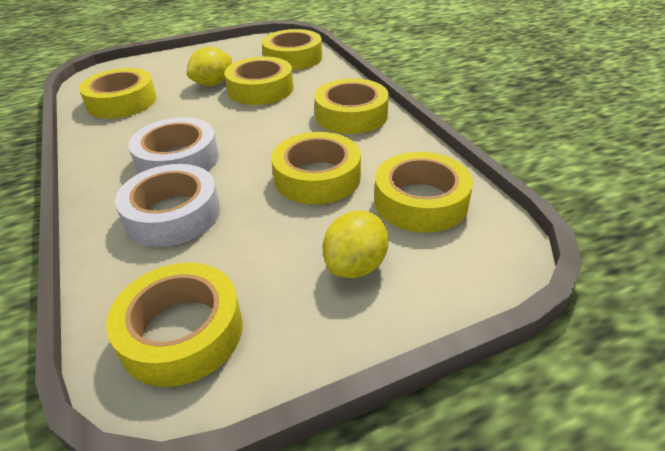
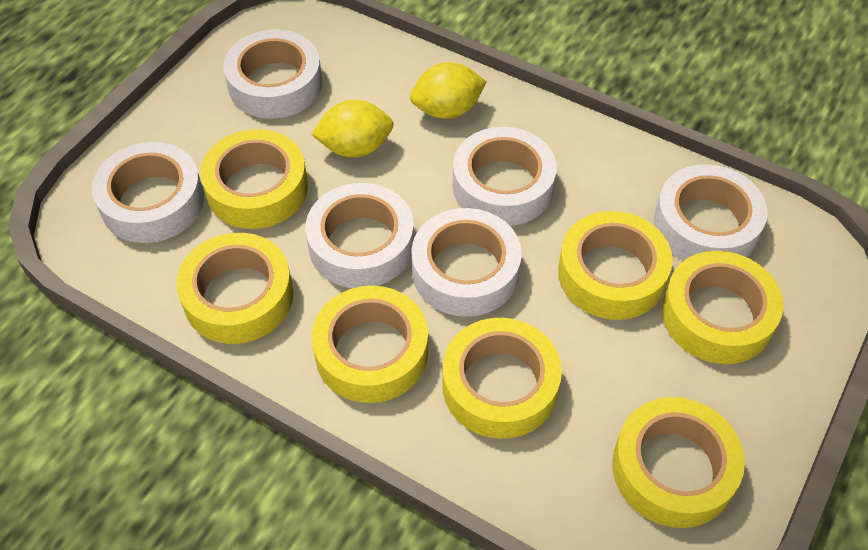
white tape: 2 -> 6

